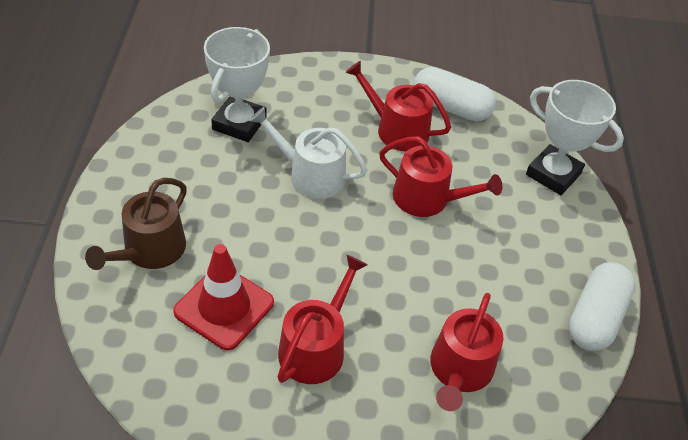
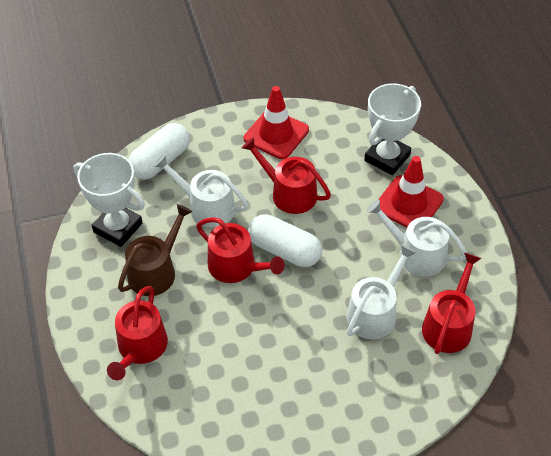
red traffic cone: 1 -> 2
white watering can: 1 -> 3

